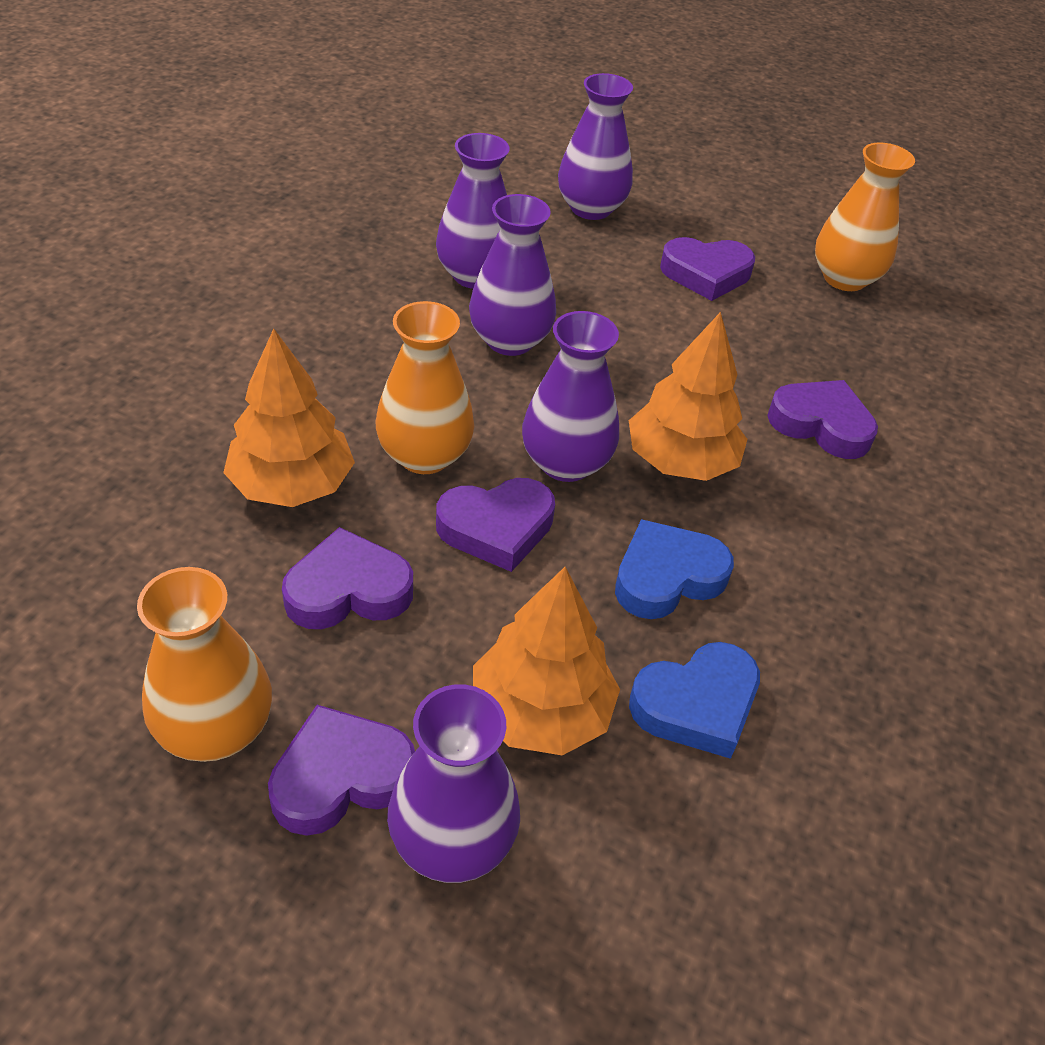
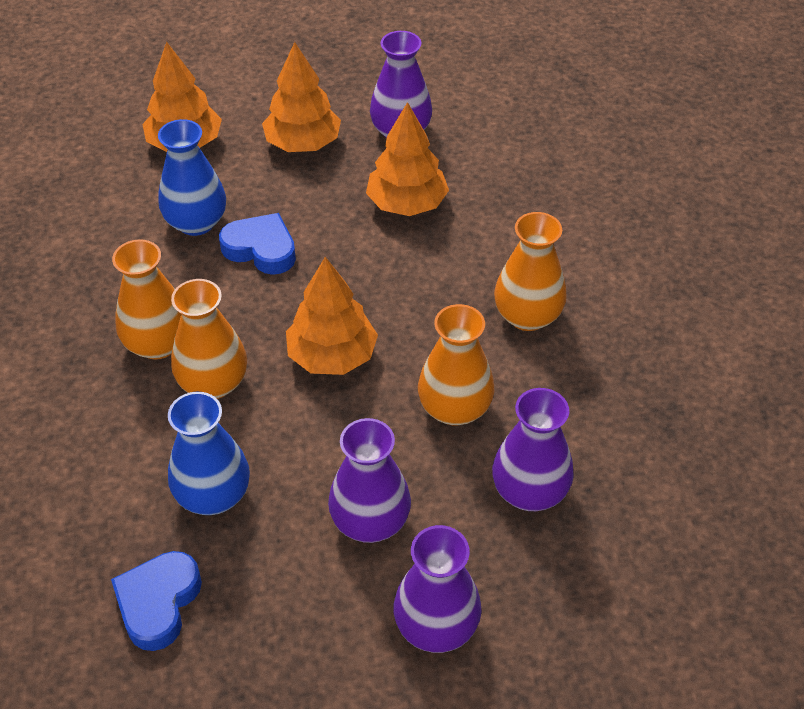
blue vase: 0 -> 2
orange tree: 3 -> 4
orange vase: 3 -> 4
purple heart: 5 -> 0
purple vase: 5 -> 4

